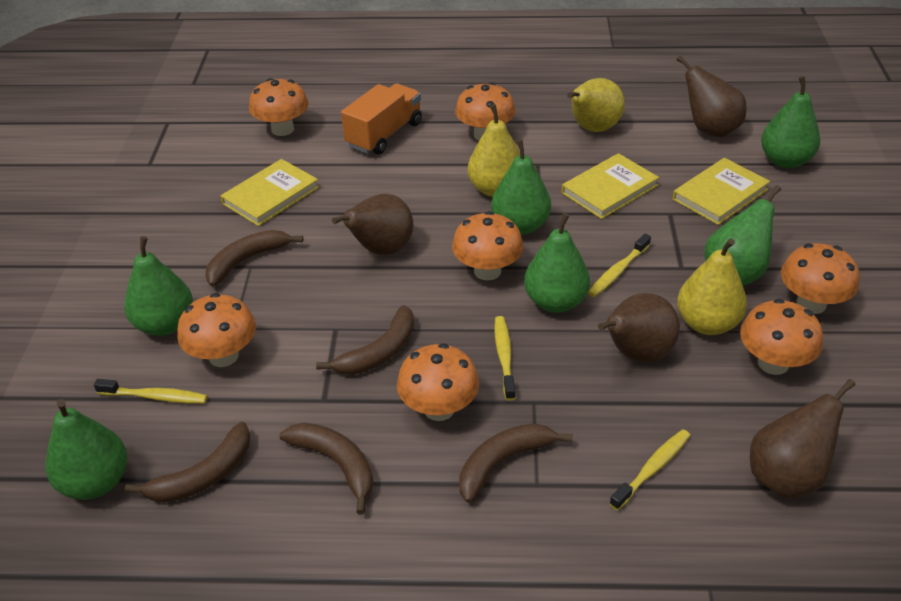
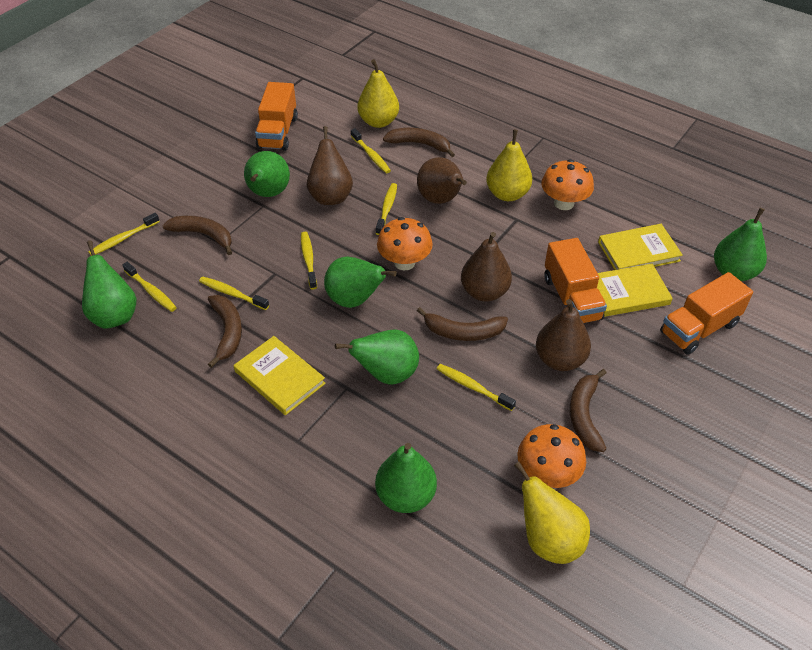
orange mushroom: 7 -> 3
orange truck: 1 -> 3
yellow toothbrush: 4 -> 7

